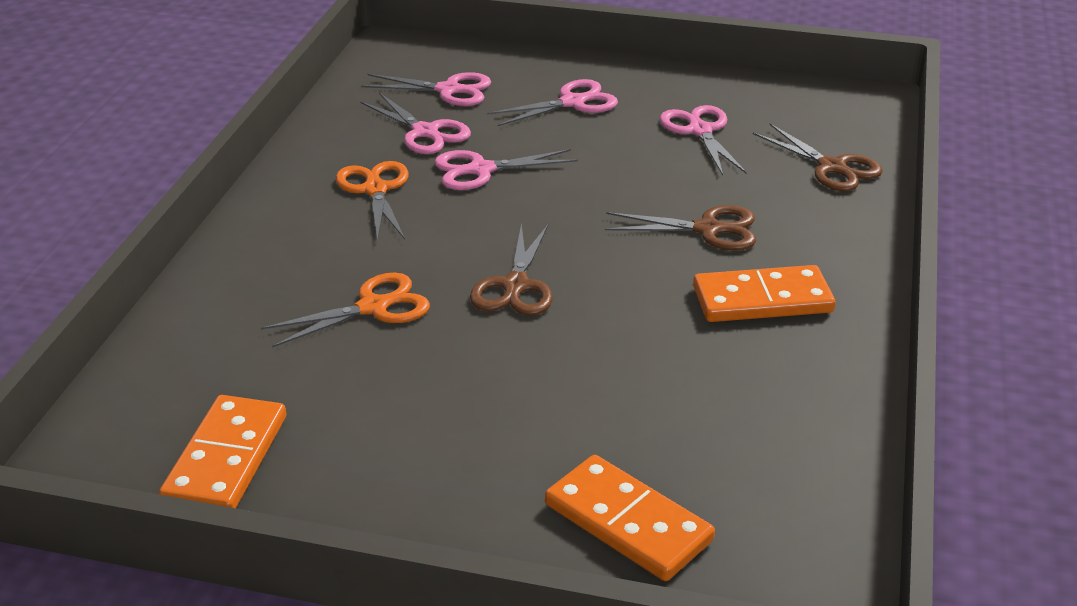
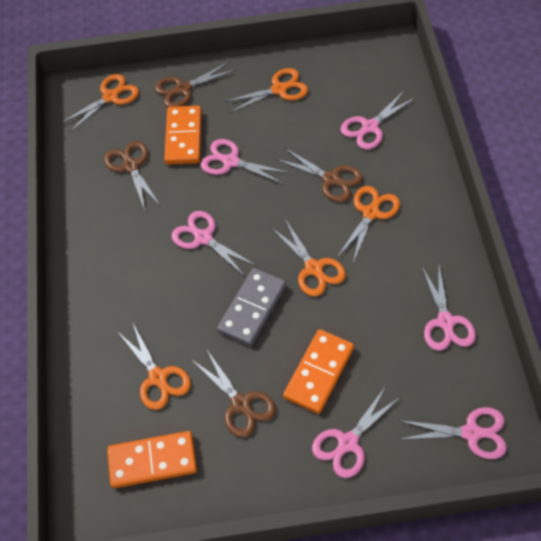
brown scissors: 3 -> 4
grey domino: 0 -> 1
orange scissors: 2 -> 5
pink scissors: 5 -> 6

